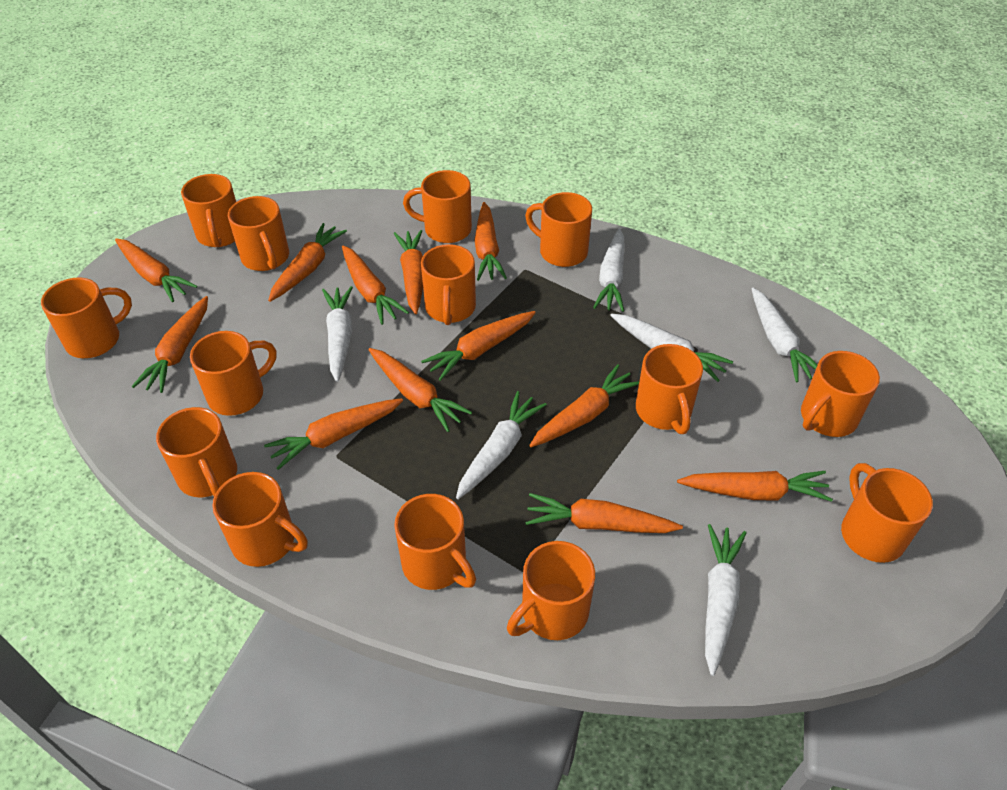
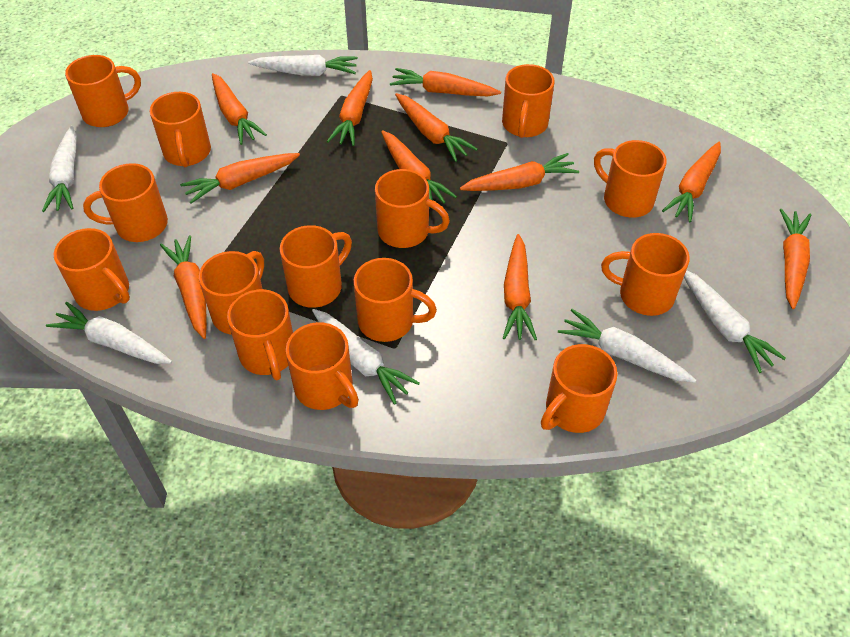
orange carrot: 12 -> 11

